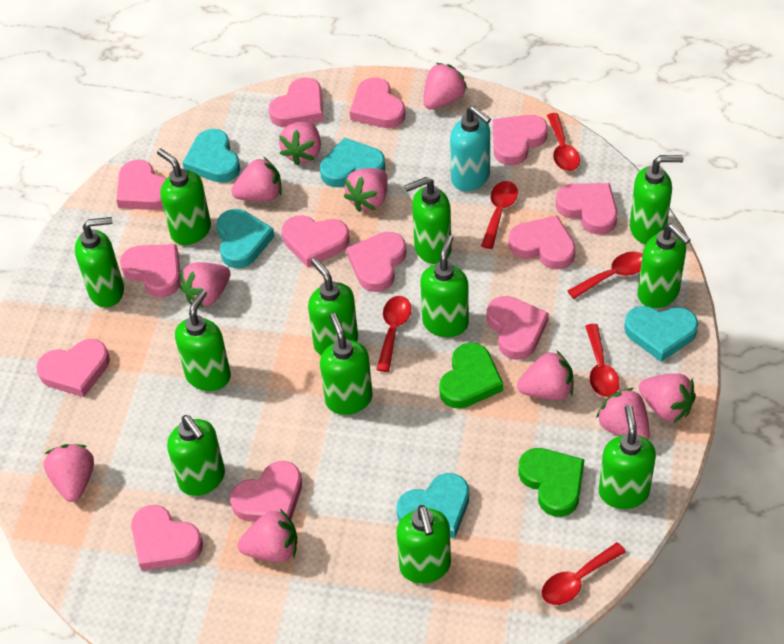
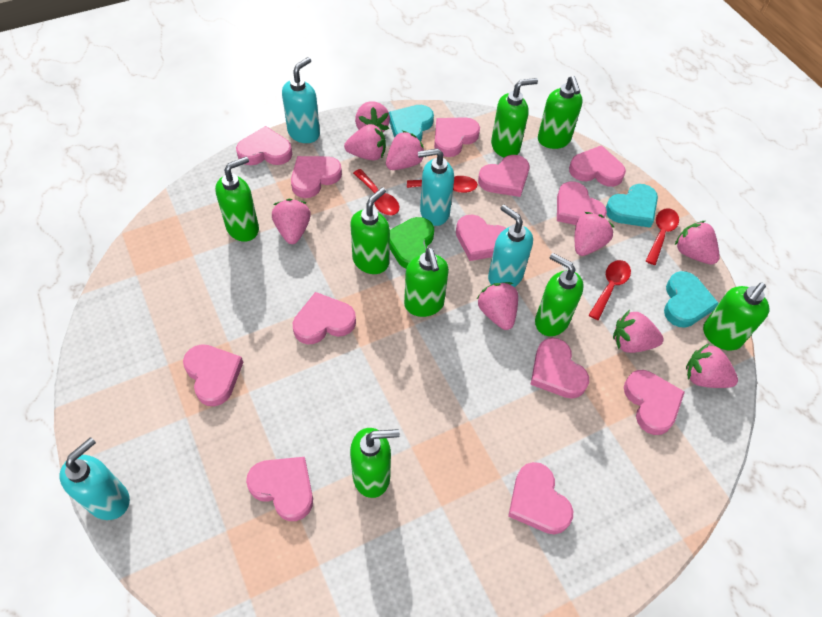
green heart: 2 -> 1
green soap dispenser: 12 -> 8
pink strawberry: 10 -> 9
red spoon: 6 -> 4
turquoise heart: 5 -> 3
turquoise soap dispenser: 1 -> 4

